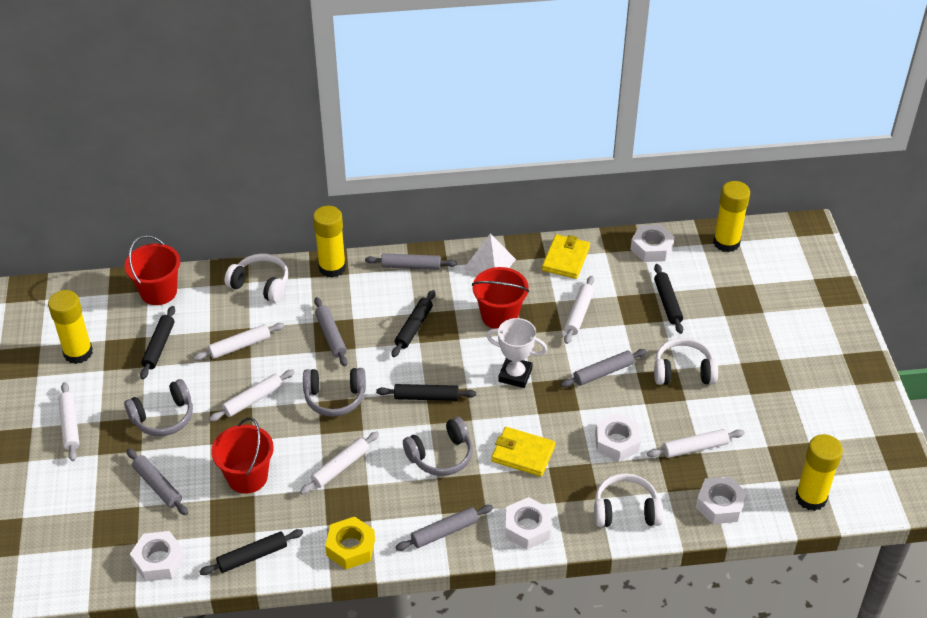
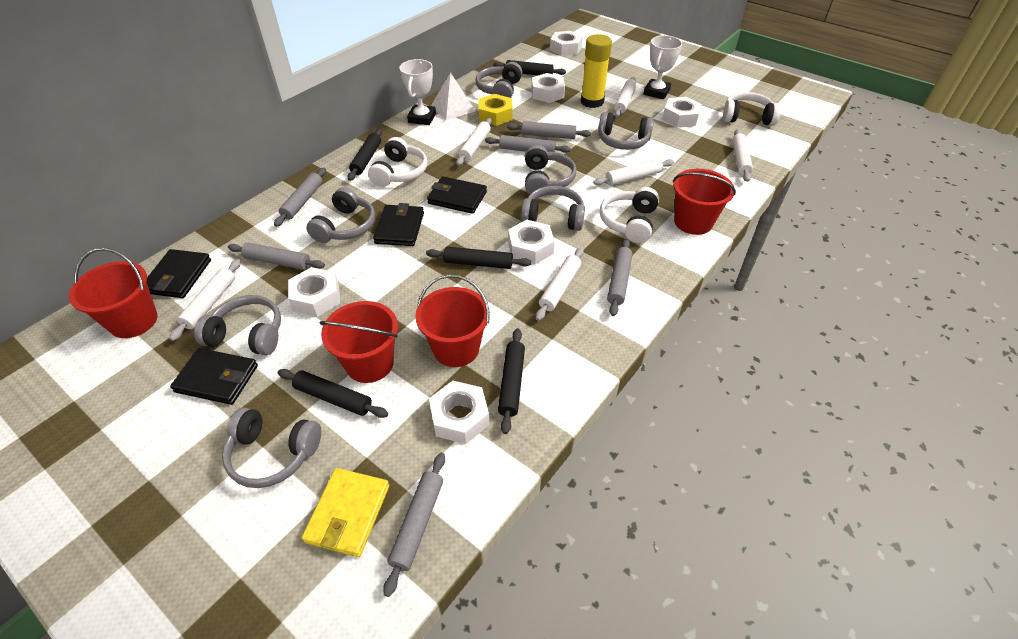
black wallet: 0 -> 4
grey headphones: 3 -> 7
grey rolling pin: 5 -> 6
red bucket: 3 -> 4
white nut: 5 -> 6
white trophy: 1 -> 2
yellow glue stick: 4 -> 1
yellow wallet: 2 -> 1

